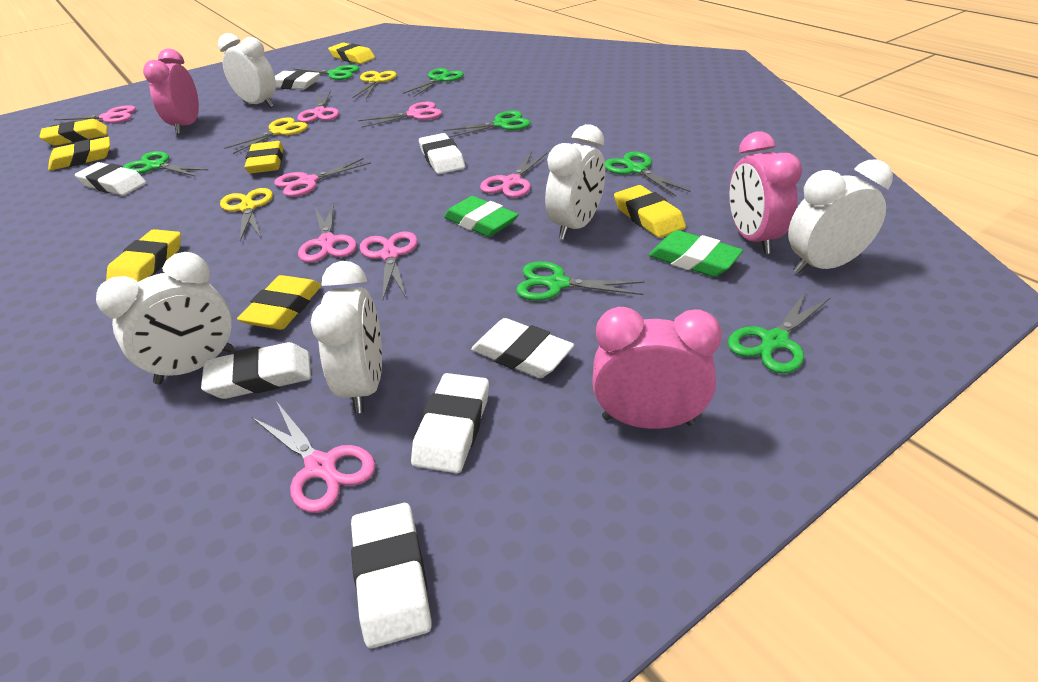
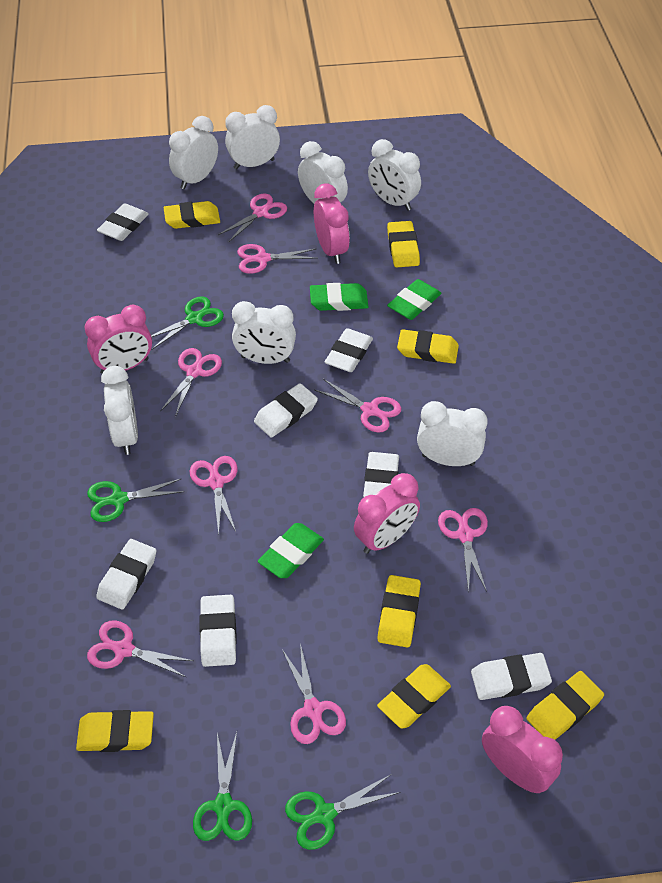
green eraser: 2 -> 3
green scissors: 7 -> 4
pink clock: 3 -> 4
white clock: 5 -> 7
yellow scissors: 3 -> 0

